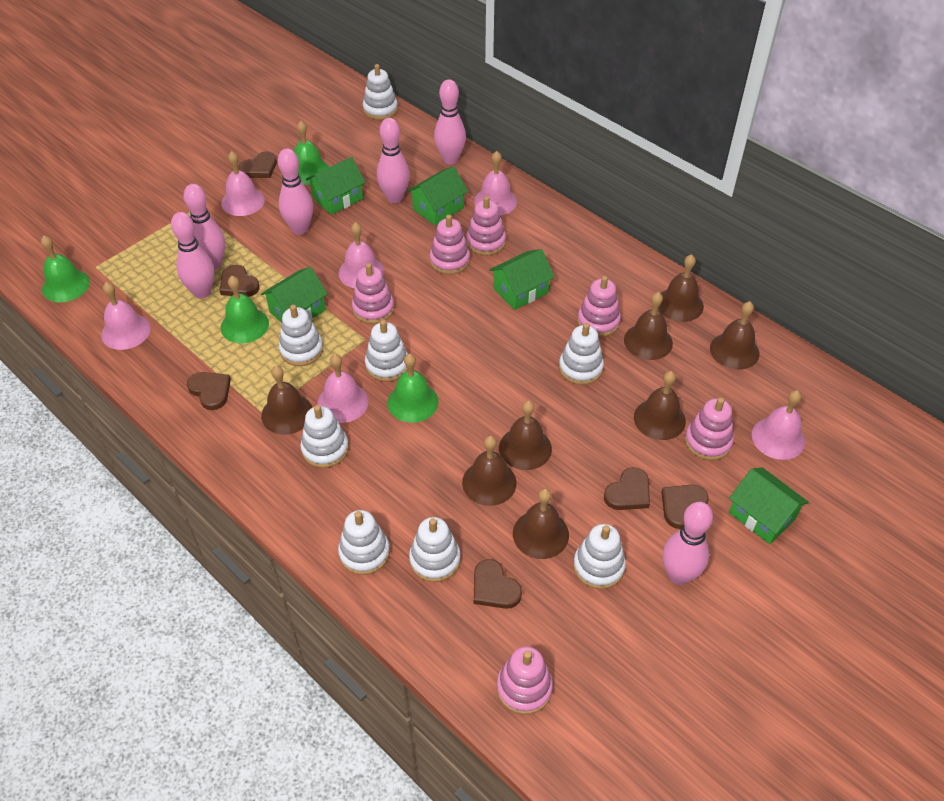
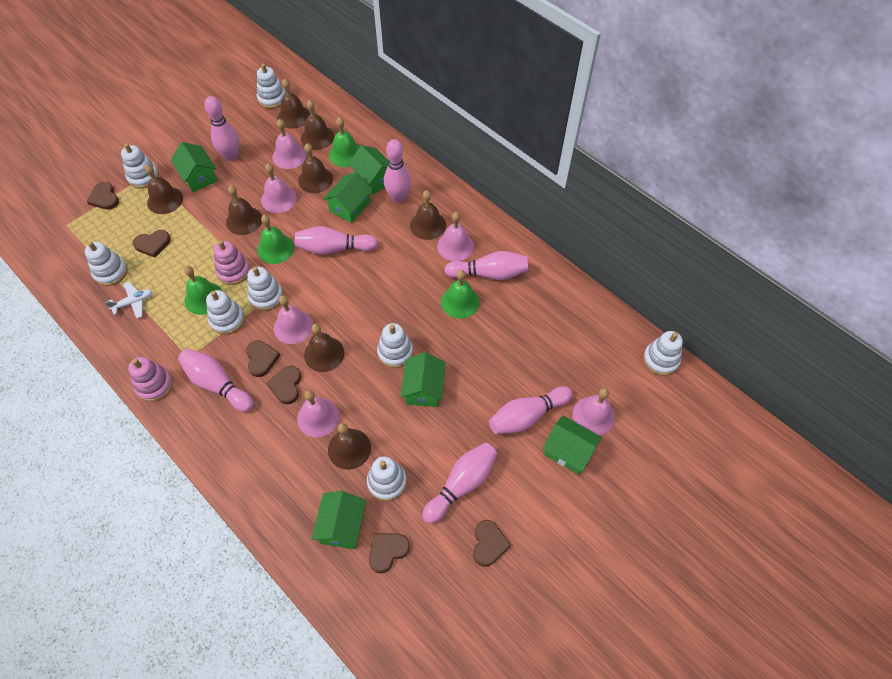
green house: 5 -> 6
pink bowling pin: 6 -> 7
pink stacking toy: 6 -> 2
white plane: 0 -> 1

